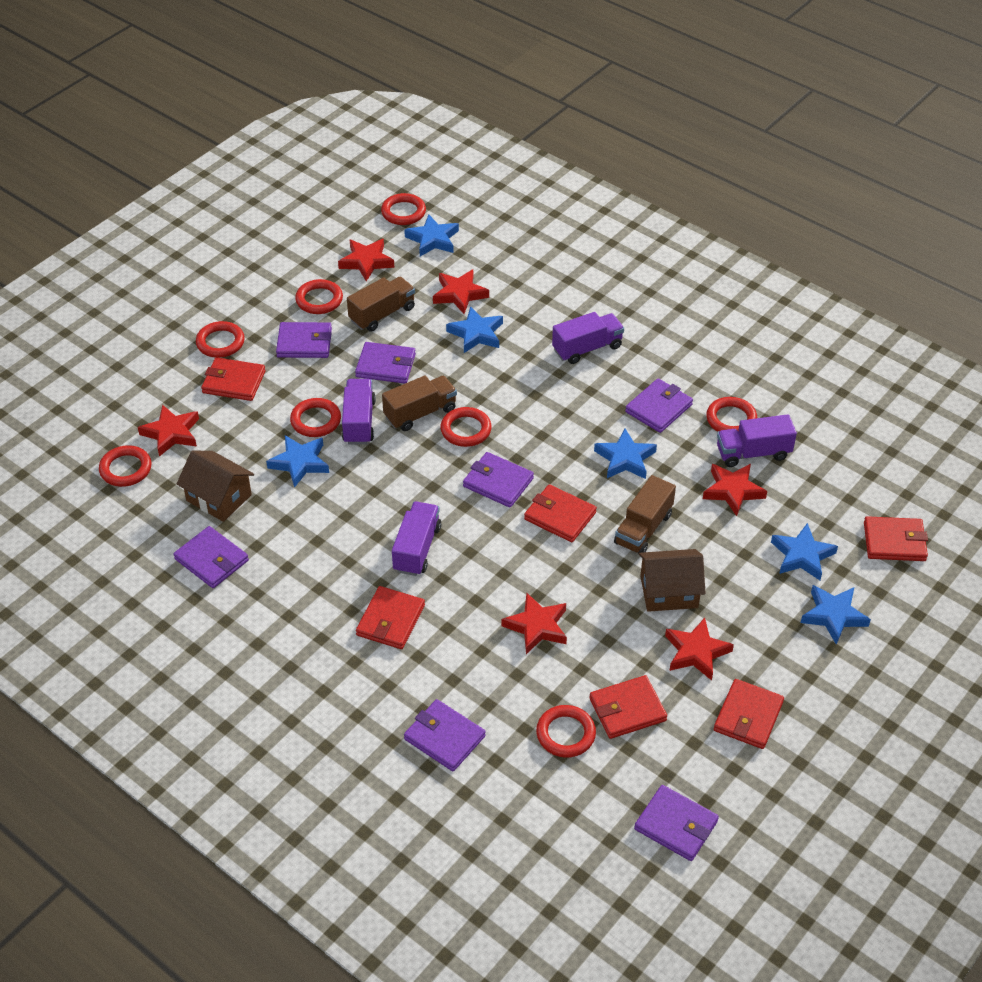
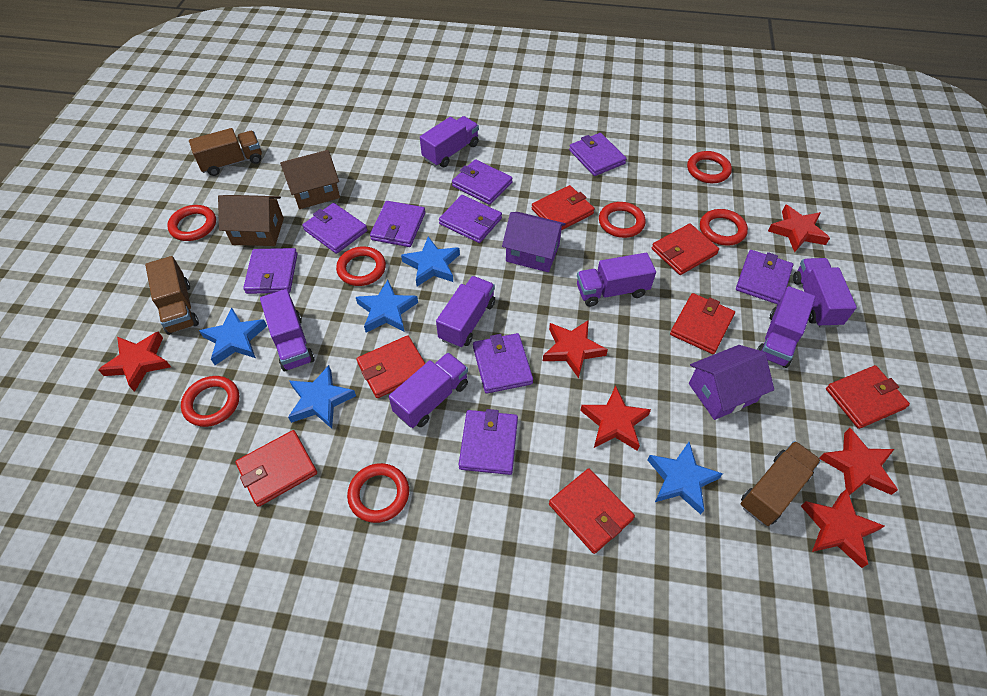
blue star: 6 -> 5
purple house: 0 -> 2
purple truck: 4 -> 7
purple wallet: 7 -> 9
red ring: 8 -> 7
red wallet: 6 -> 7

